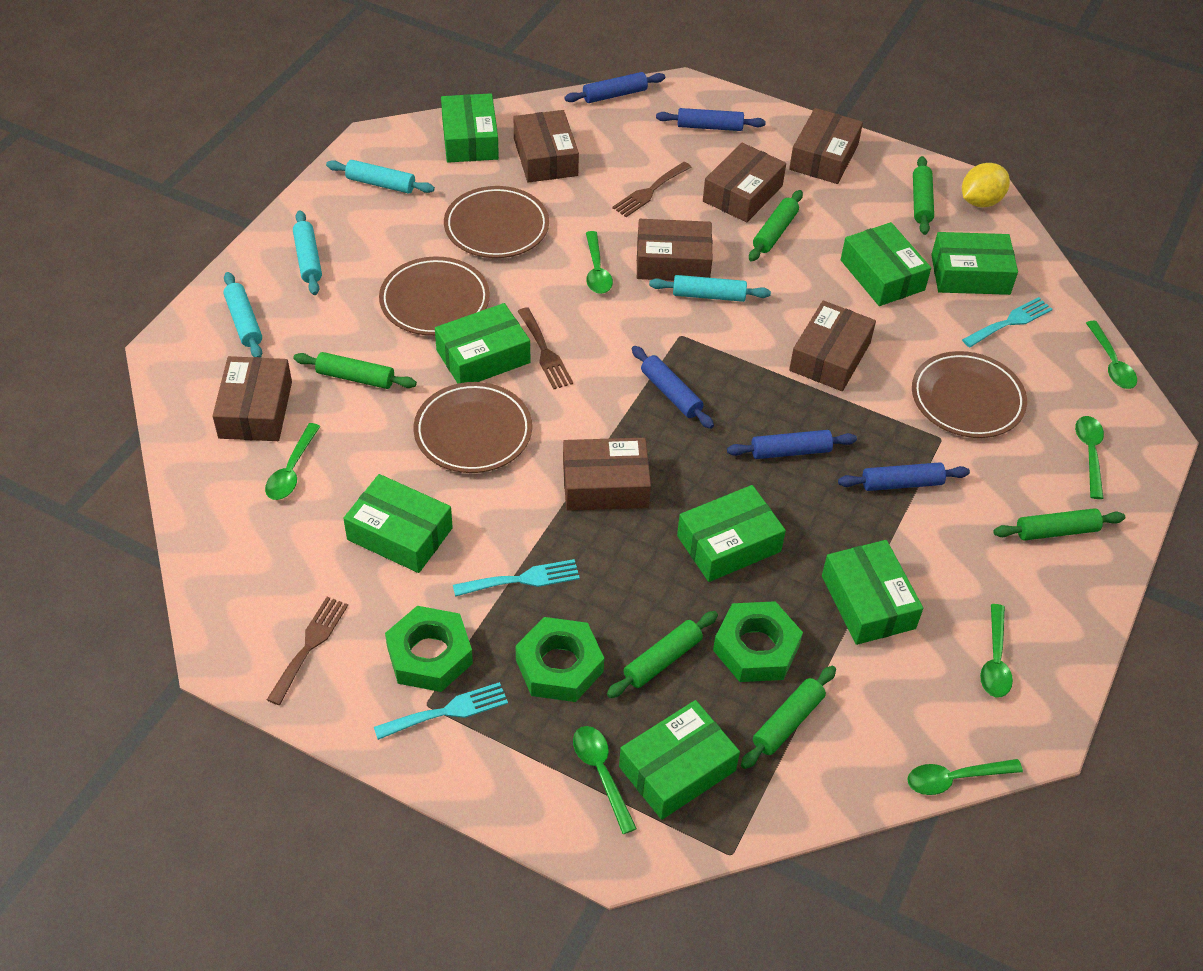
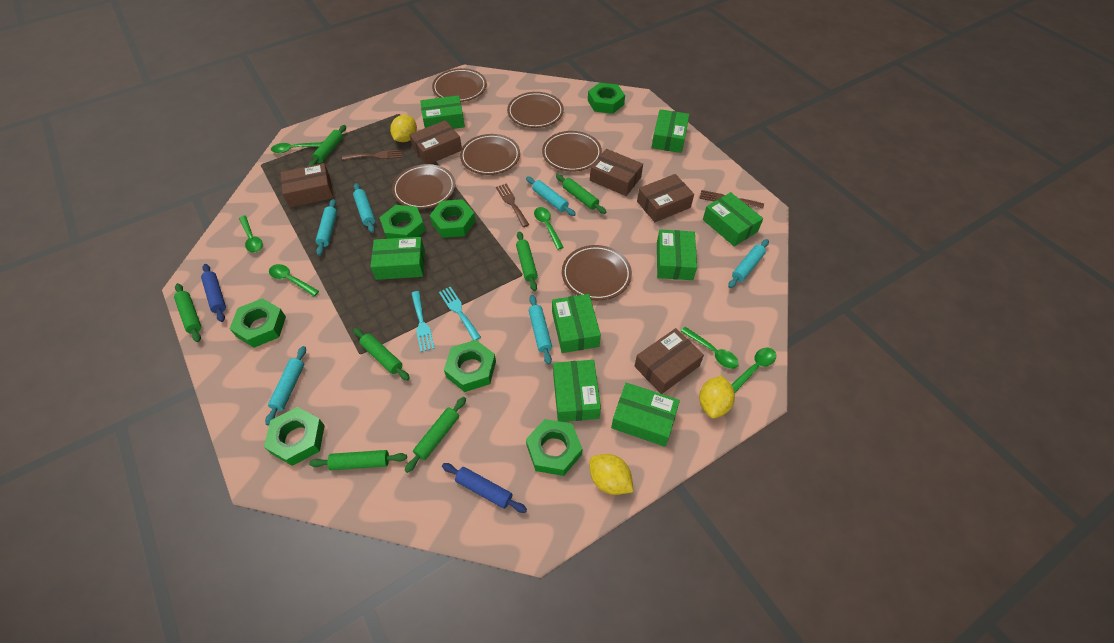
blue rolling pin: 5 -> 2
brown box: 7 -> 5
brown plate: 4 -> 6
green nut: 3 -> 7
green rolling pin: 6 -> 7
green spoon: 7 -> 6
turquoise fork: 3 -> 2
turquoise rolling pin: 4 -> 6
yellow lemon: 1 -> 3

